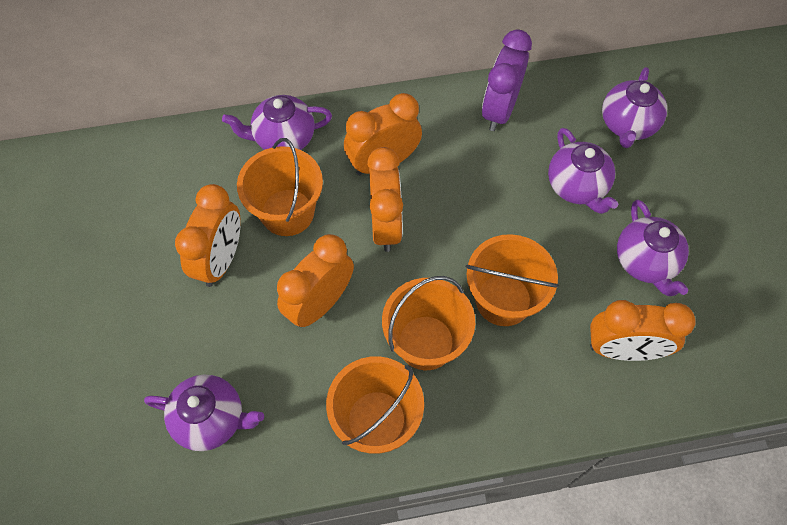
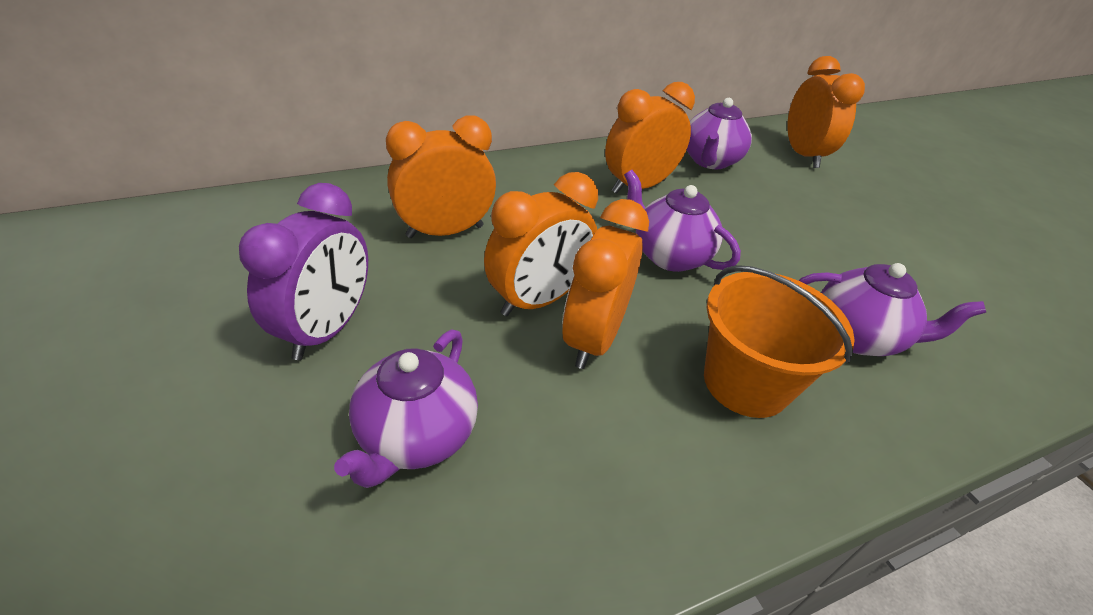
orange bucket: 4 -> 1
purple teapot: 5 -> 4

